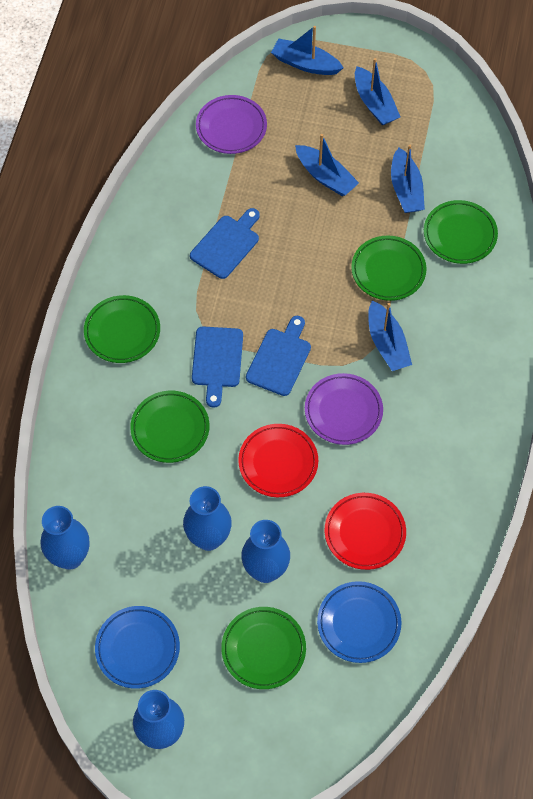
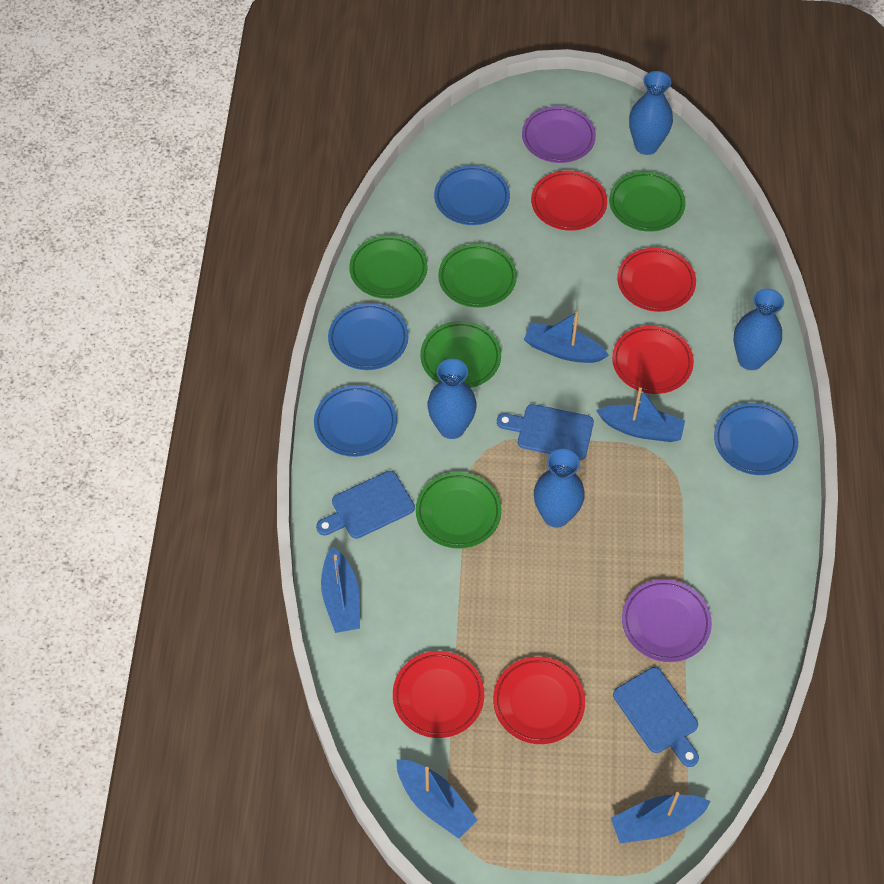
blue plate: 2 -> 4
red plate: 2 -> 5

